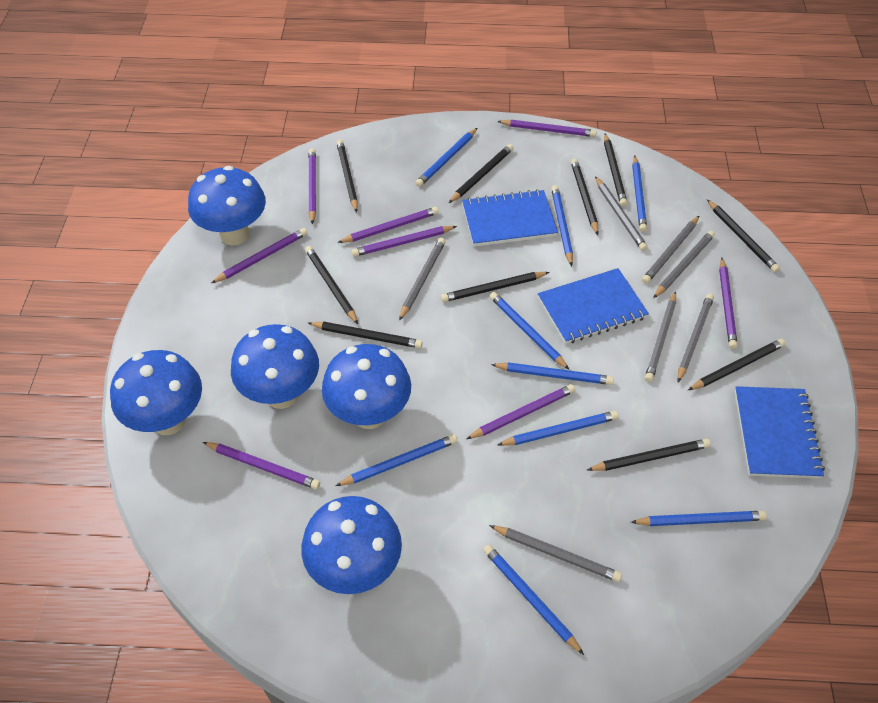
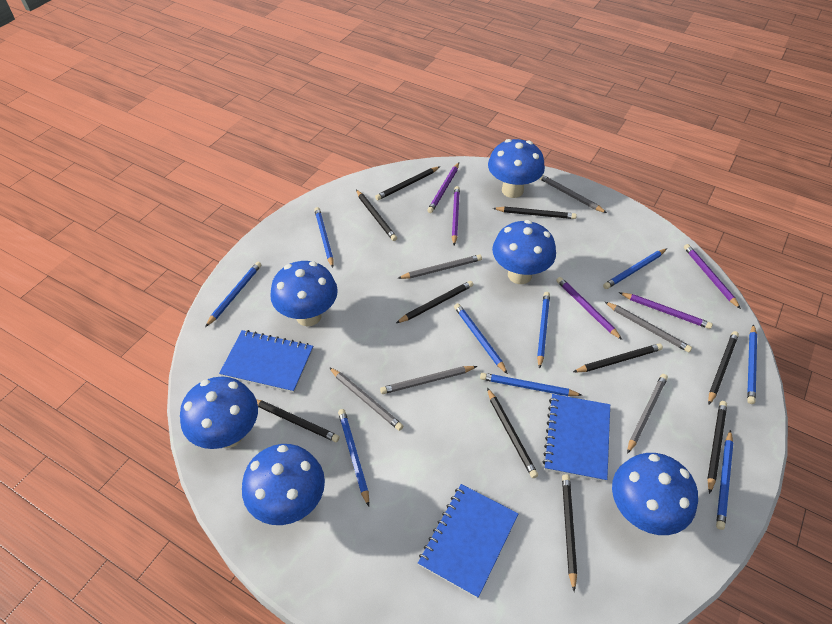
blue mushroom: 5 -> 6
grey pencil: 7 -> 6
purple pencil: 8 -> 5

